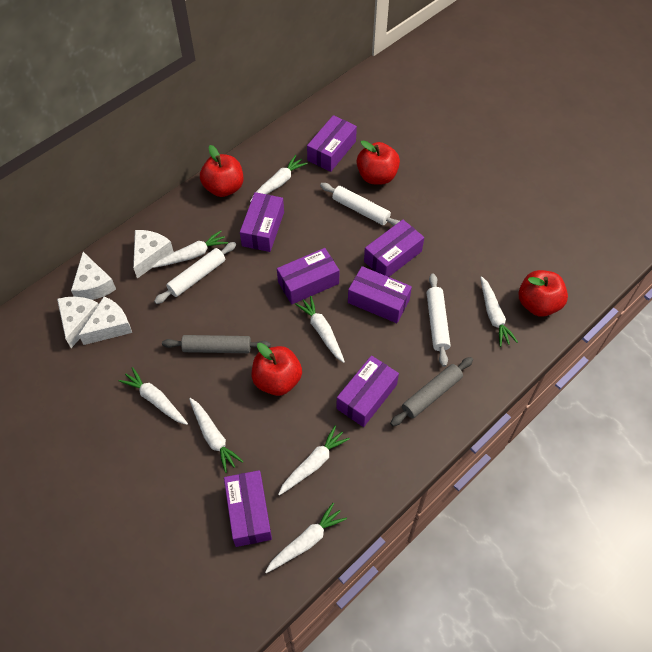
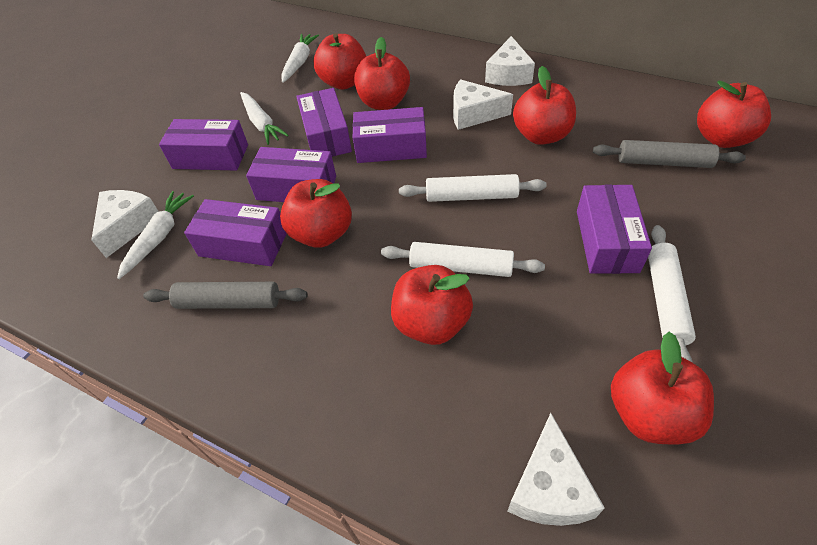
purple box: 7 -> 6
red apple: 4 -> 7
white carrot: 8 -> 3

